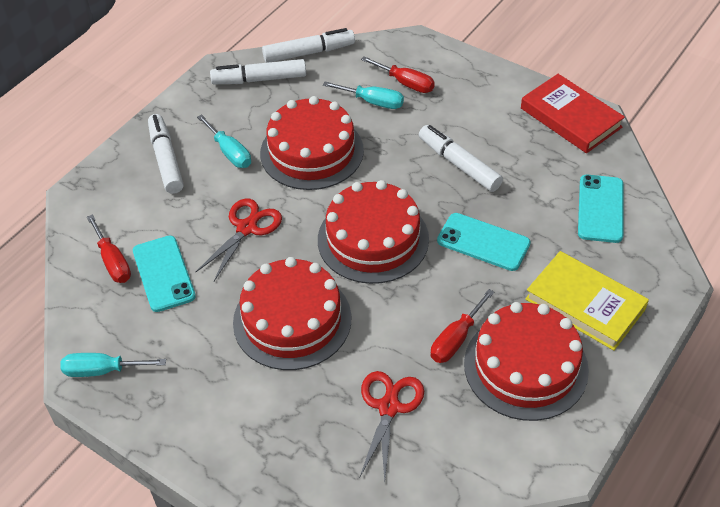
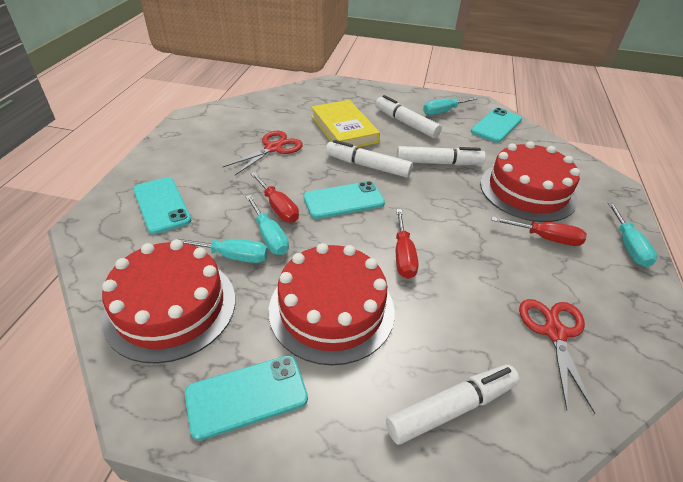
red book: 1 -> 0
red cake: 4 -> 3
turquoise phone: 3 -> 4
turquoise screwdriver: 3 -> 4

